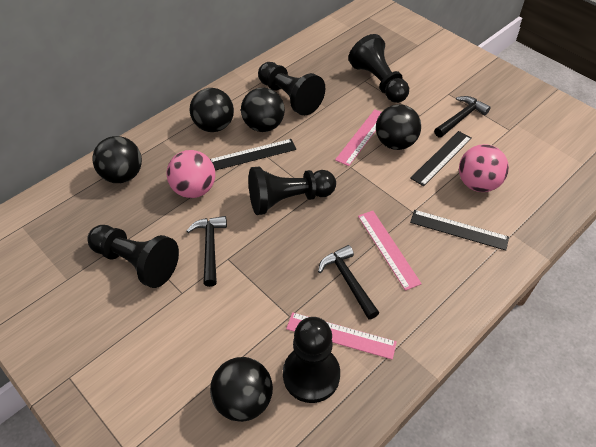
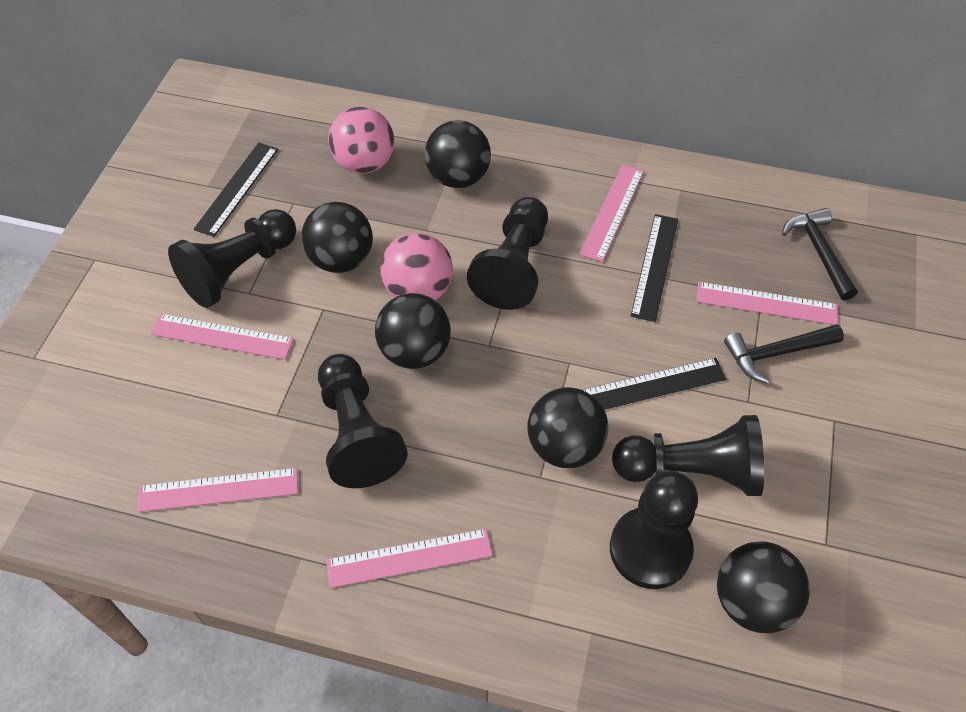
black hammer: 3 -> 2
pink ruler: 3 -> 5

